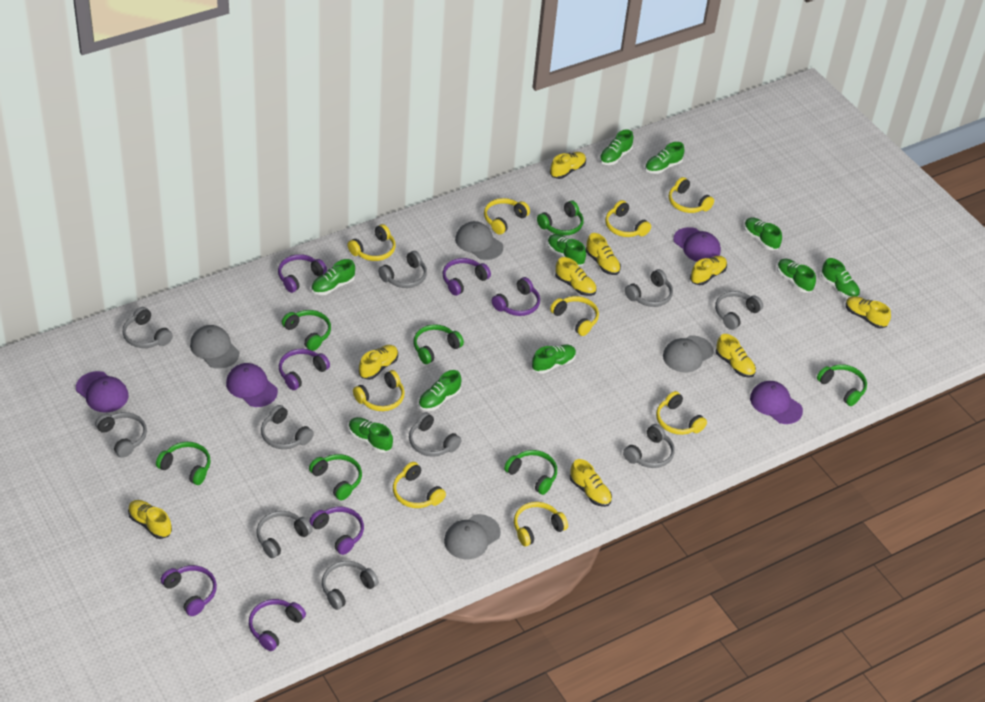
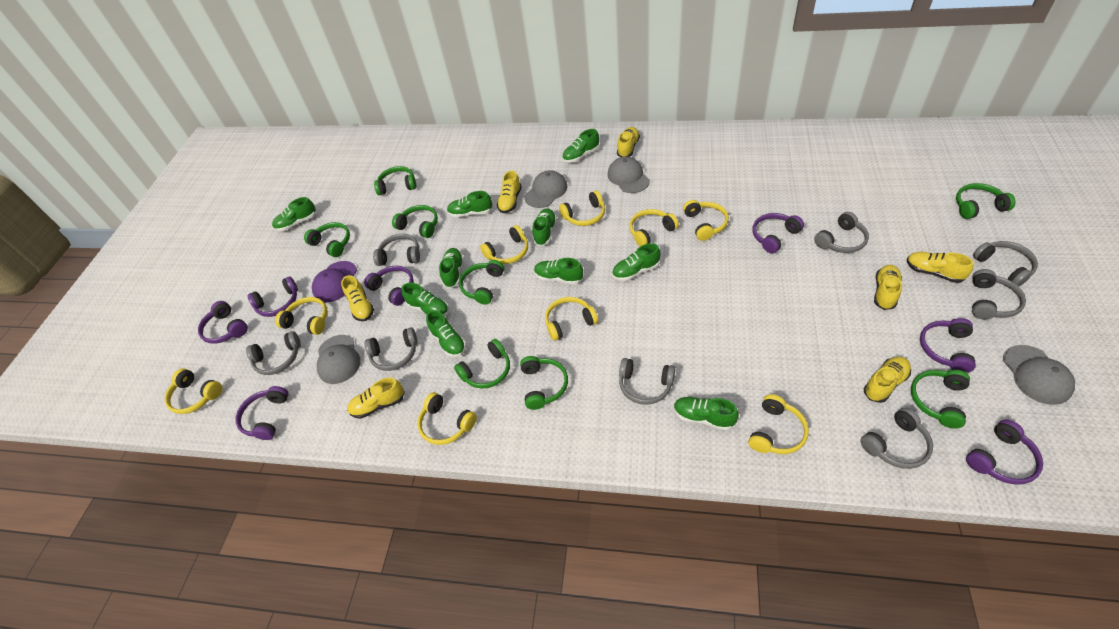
green headphones: 7 -> 8
grey headphones: 10 -> 8
purple cap: 4 -> 1
yellow shoe: 9 -> 7

